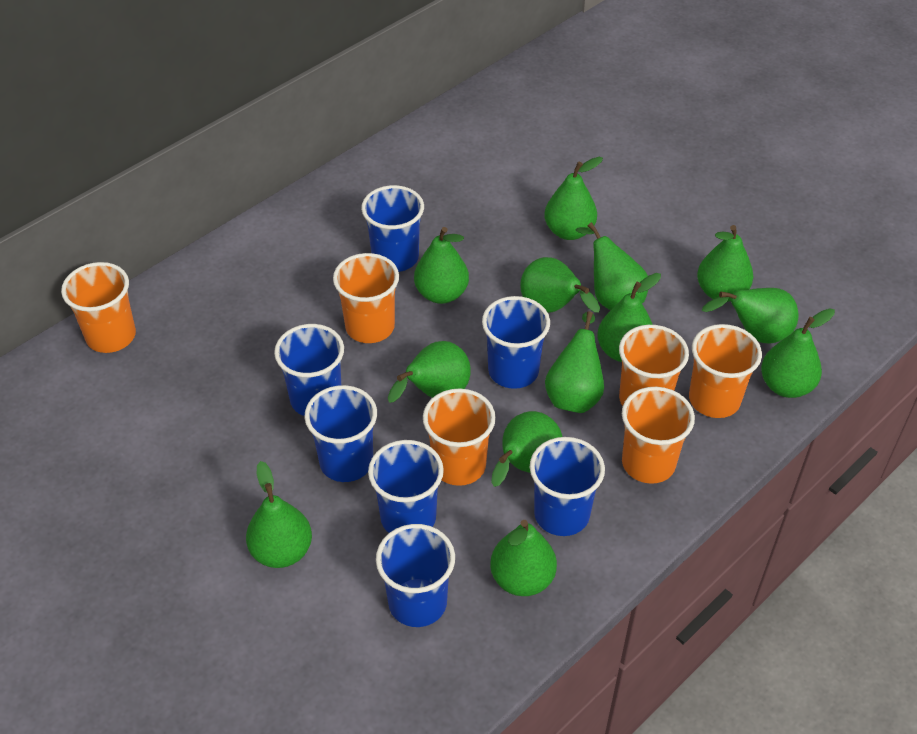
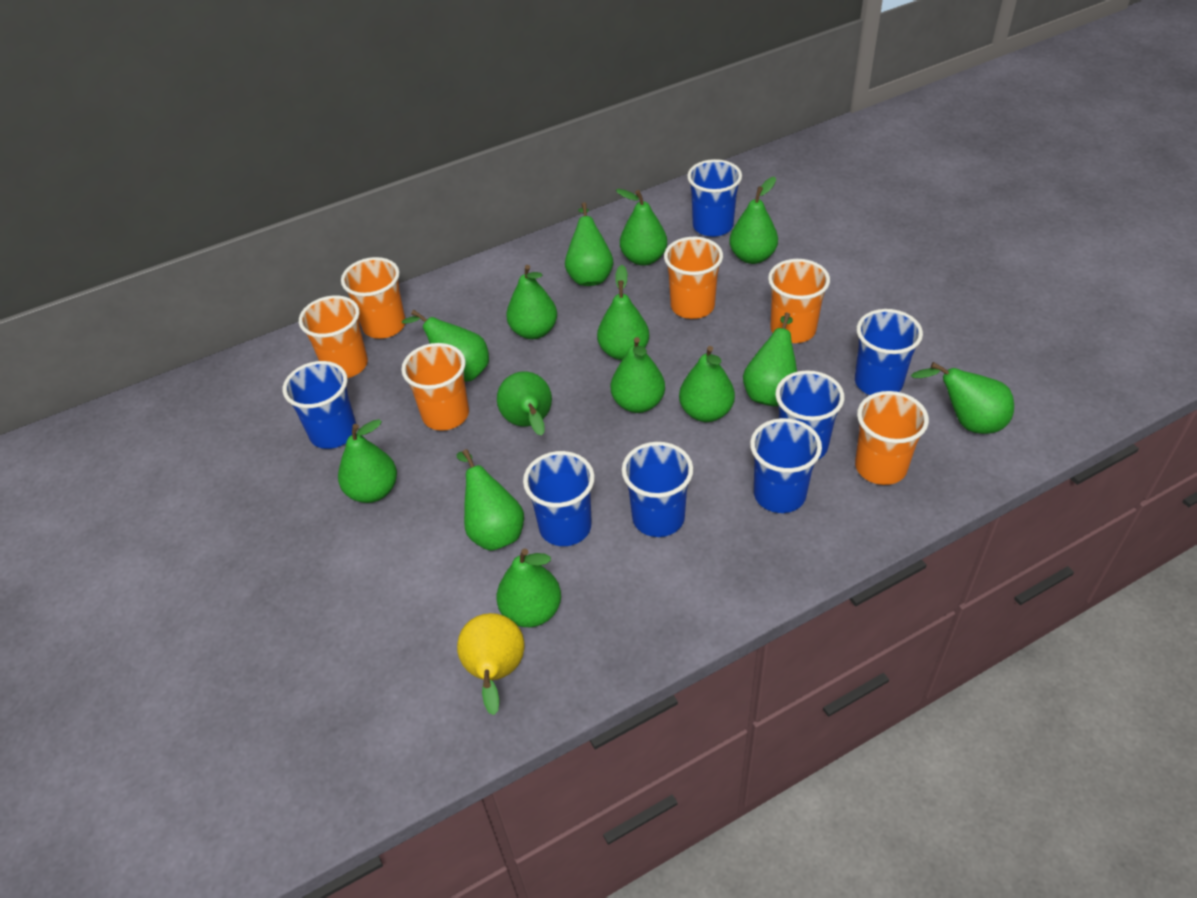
green pear: 13 -> 14
yellow pear: 0 -> 1

